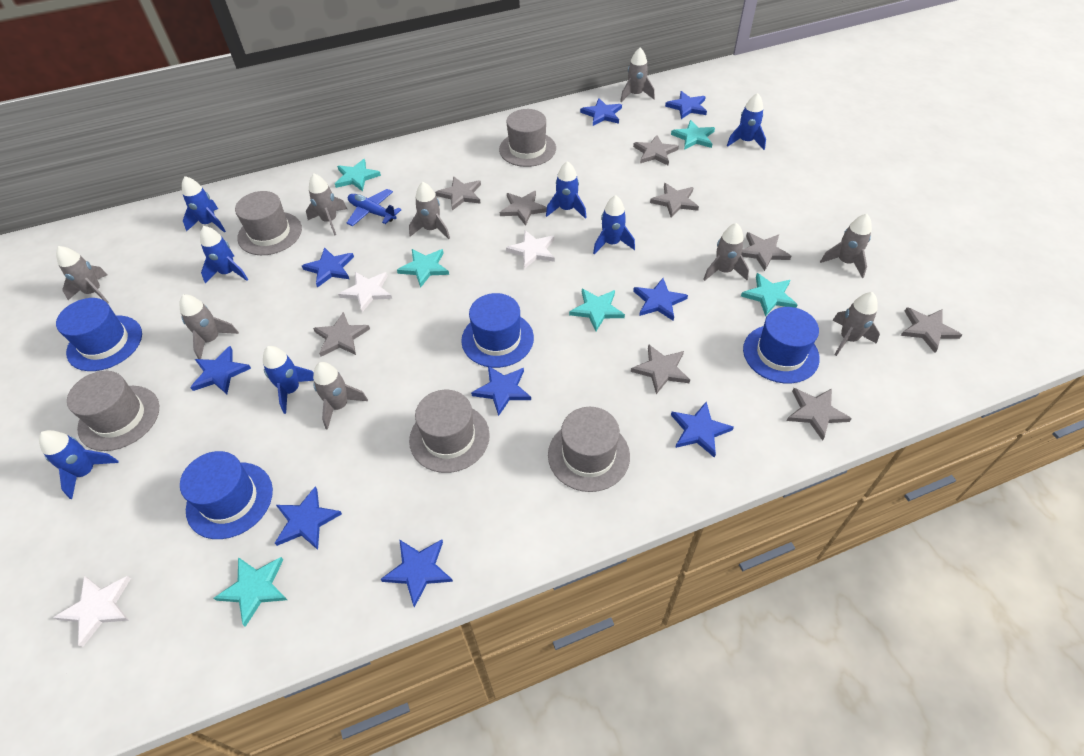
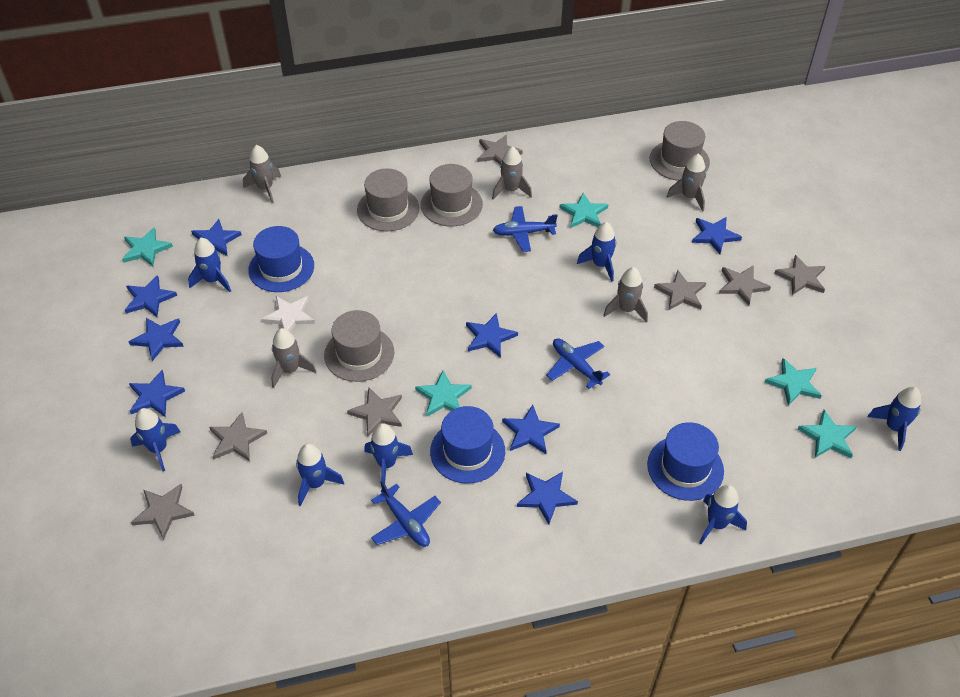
blue hat: 4 -> 3
blue plane: 1 -> 3
blue star: 9 -> 8
grey hat: 5 -> 4
grey rocket: 9 -> 5
grey star: 9 -> 7
turquoise star: 6 -> 5
white star: 3 -> 1

